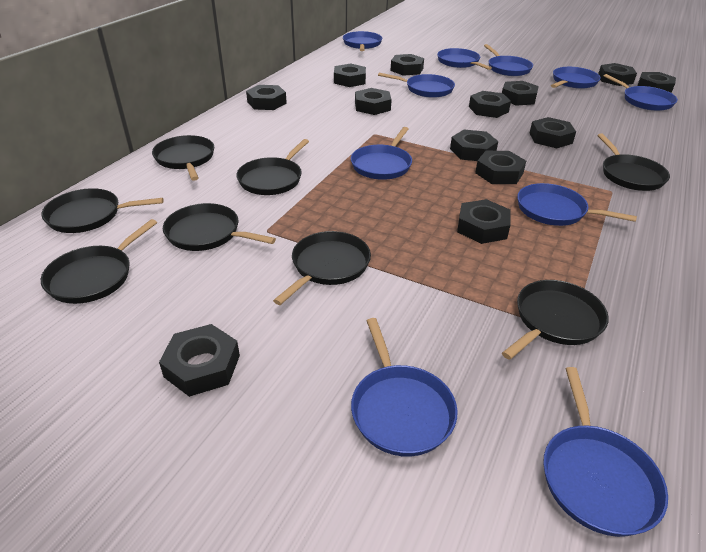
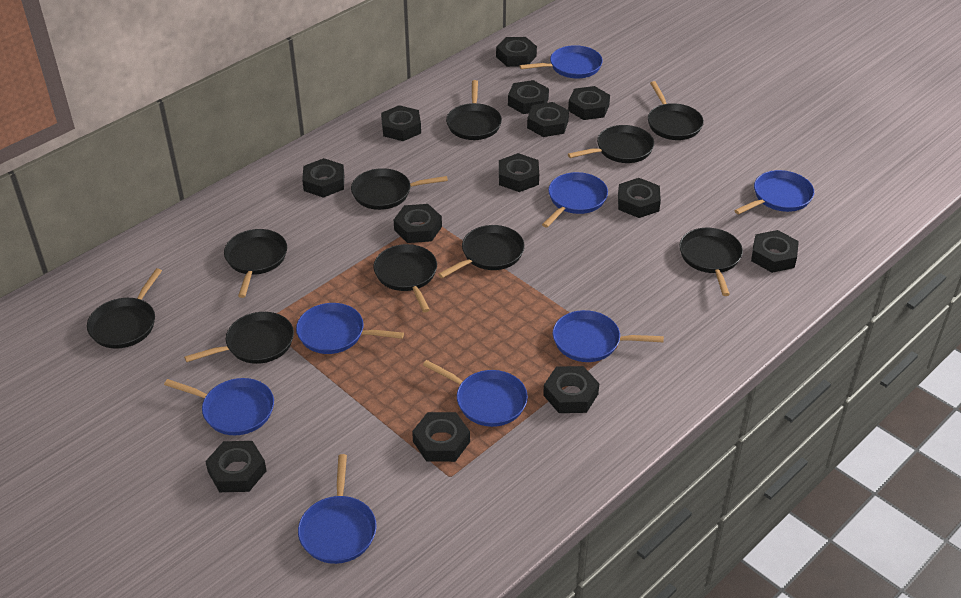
black pan: 8 -> 10
blue pan: 10 -> 8

